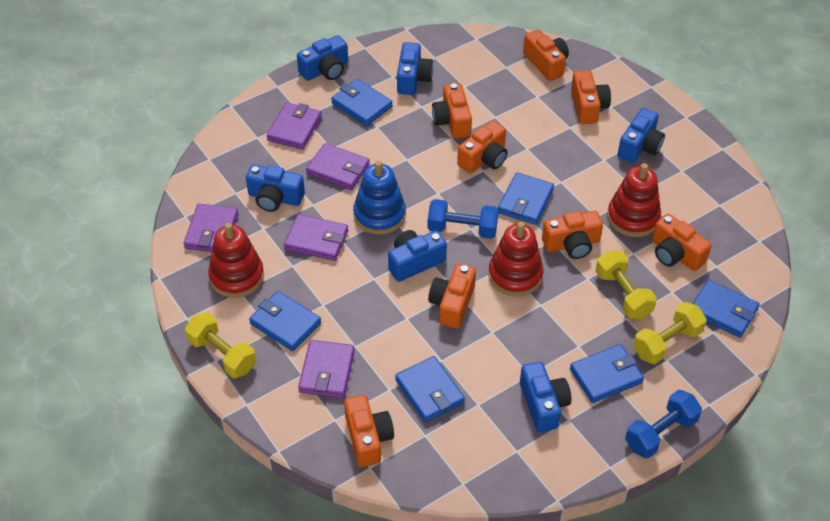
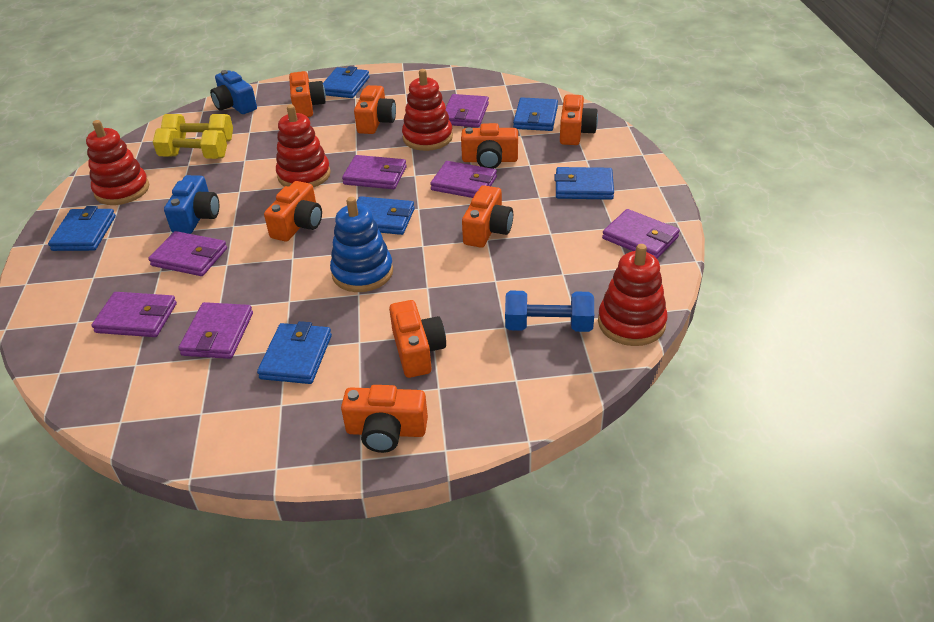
blue camera: 6 -> 2
blue dumbbell: 2 -> 1
purple wallet: 5 -> 7
red stacking toy: 3 -> 4
yellow dumbbell: 3 -> 2

